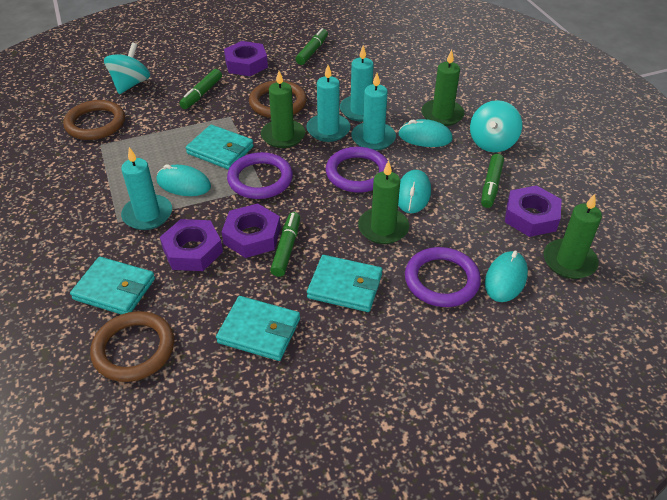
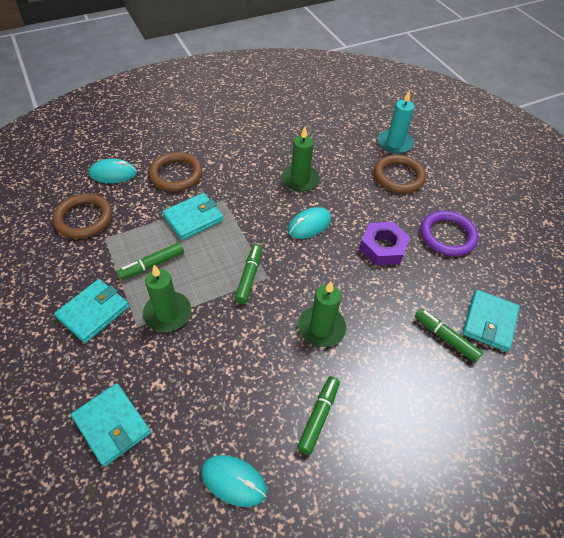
green candle: 4 -> 3
purple nut: 4 -> 1
purple ring: 3 -> 1
turquoise candle: 4 -> 1
turquoise mouse: 4 -> 3
turquoise spinning top: 2 -> 0

